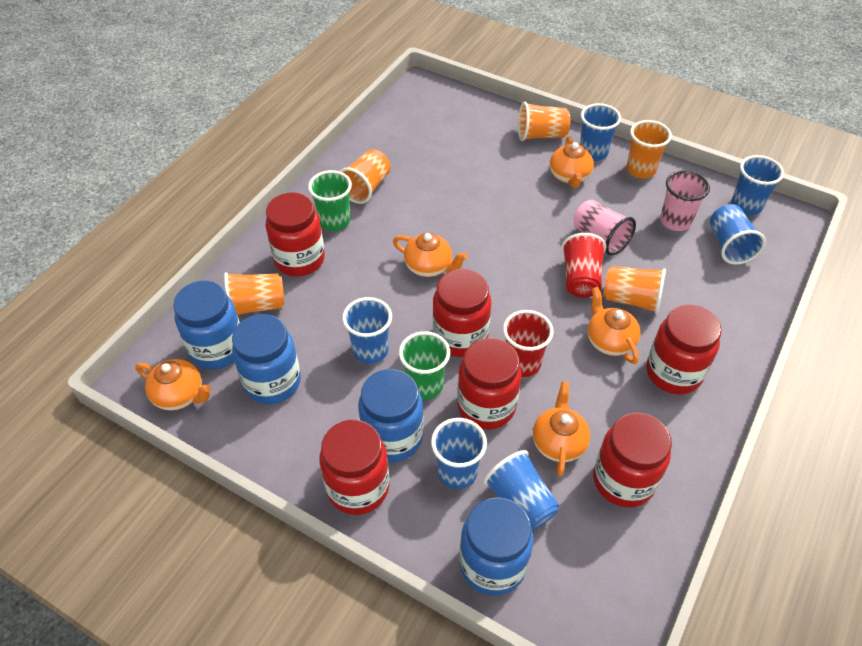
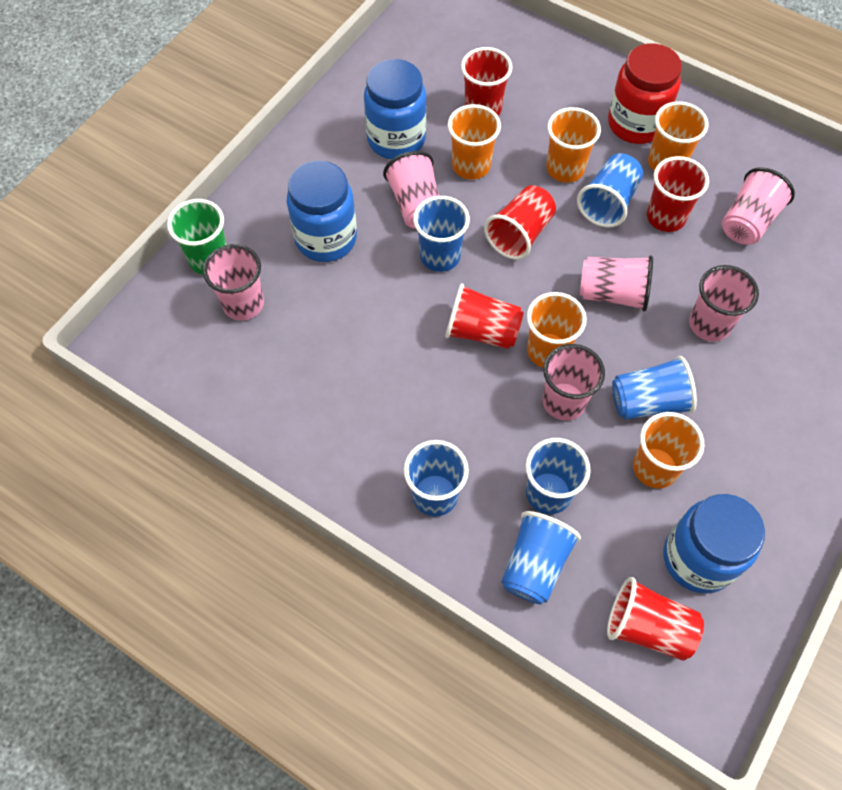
blue jar: 4 -> 3
green cup: 2 -> 1
orange teapot: 5 -> 0
pink cup: 2 -> 6
red cup: 2 -> 5
red jar: 6 -> 1

